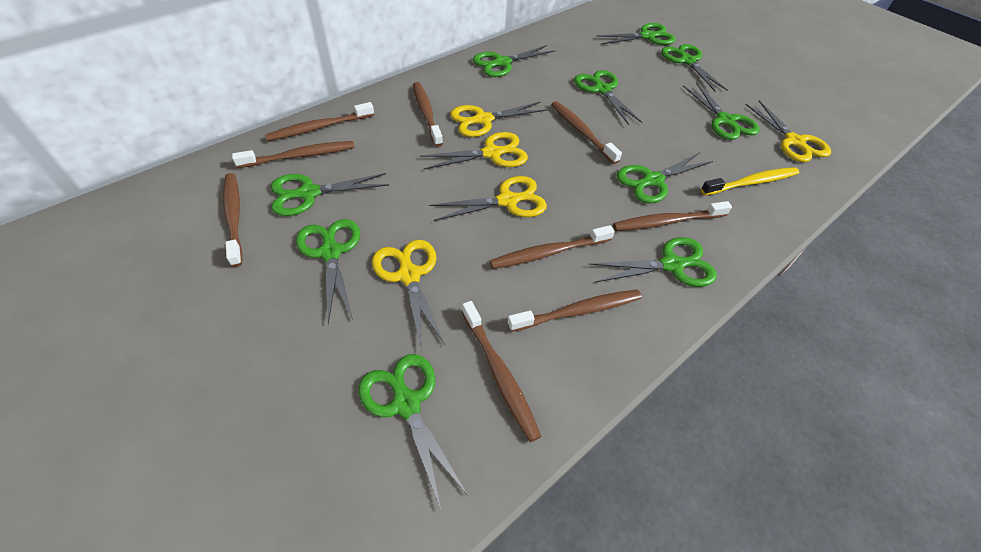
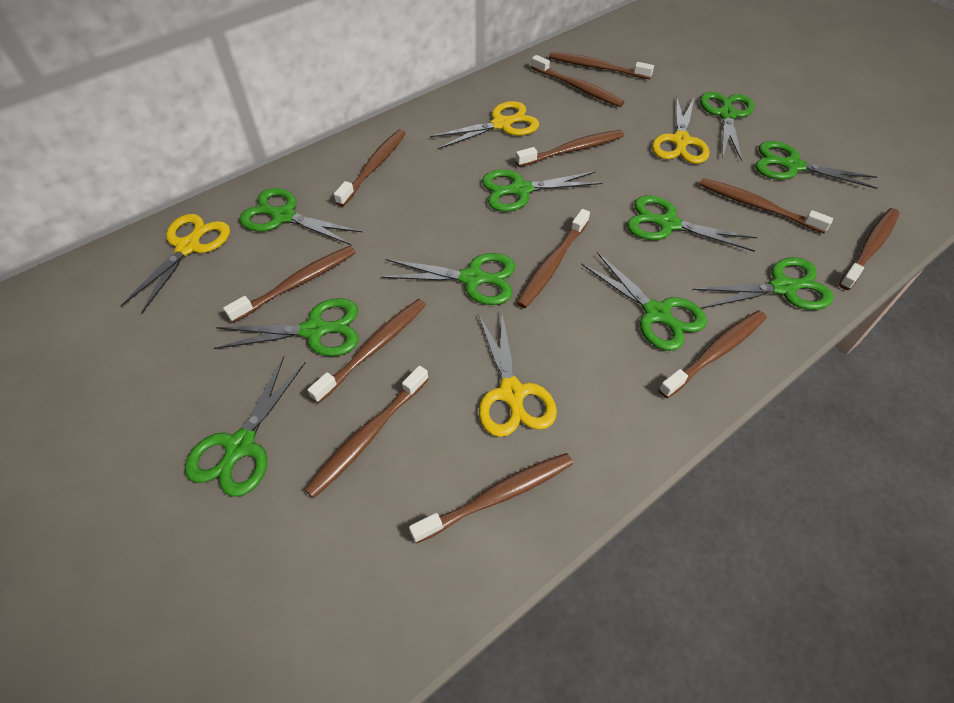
brown toothbrush: 9 -> 12
yellow scissors: 5 -> 4
yellow toothbrush: 1 -> 0

